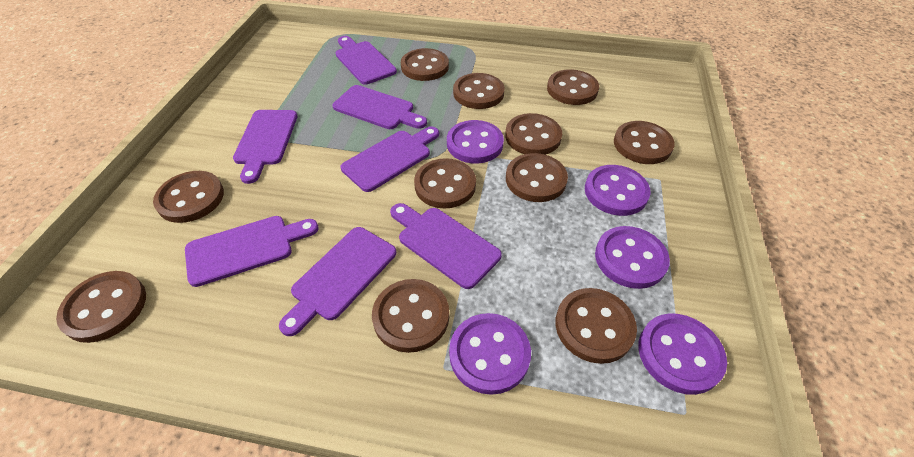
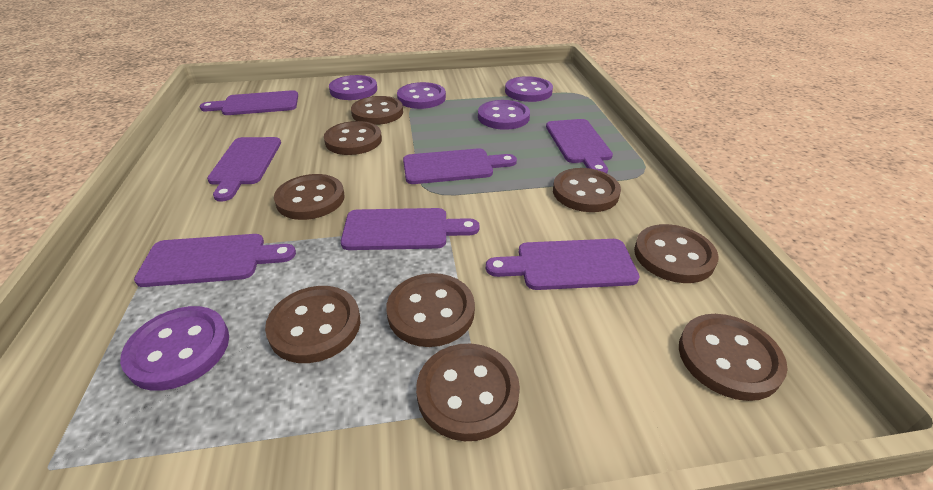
brown button: 11 -> 9

